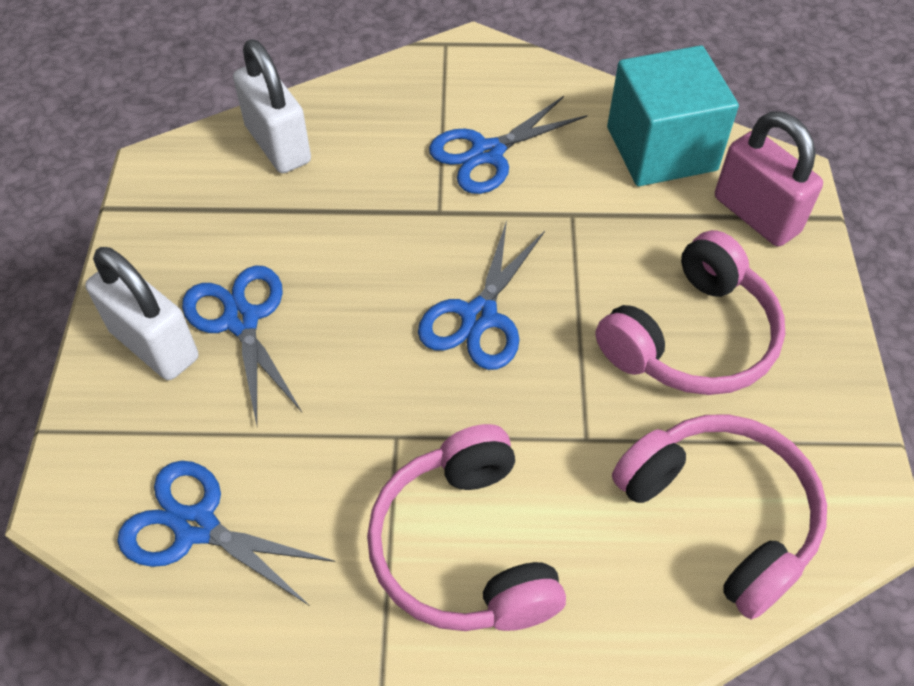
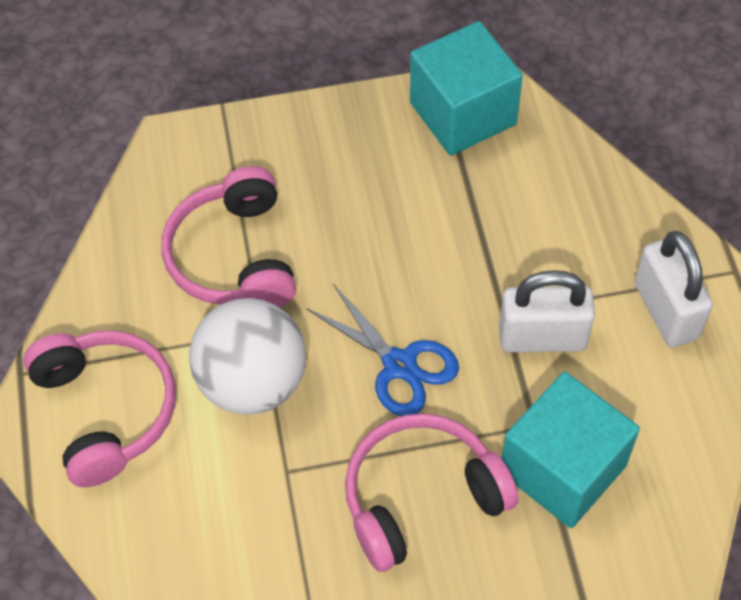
blue scissors: 4 -> 1
pink padlock: 1 -> 0
turquoise cube: 1 -> 2
white ball: 0 -> 1

